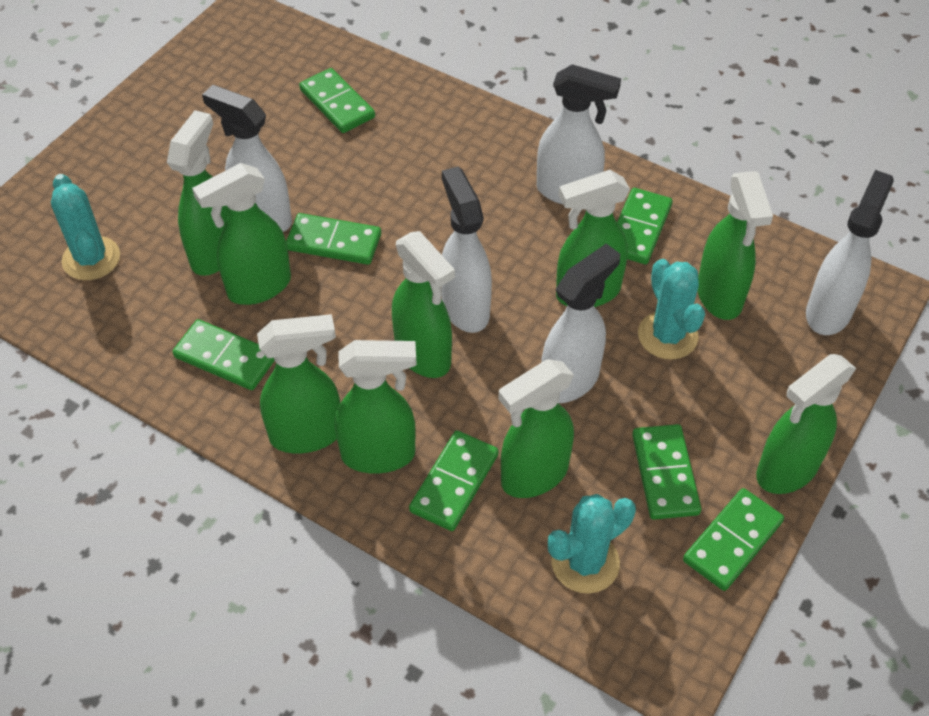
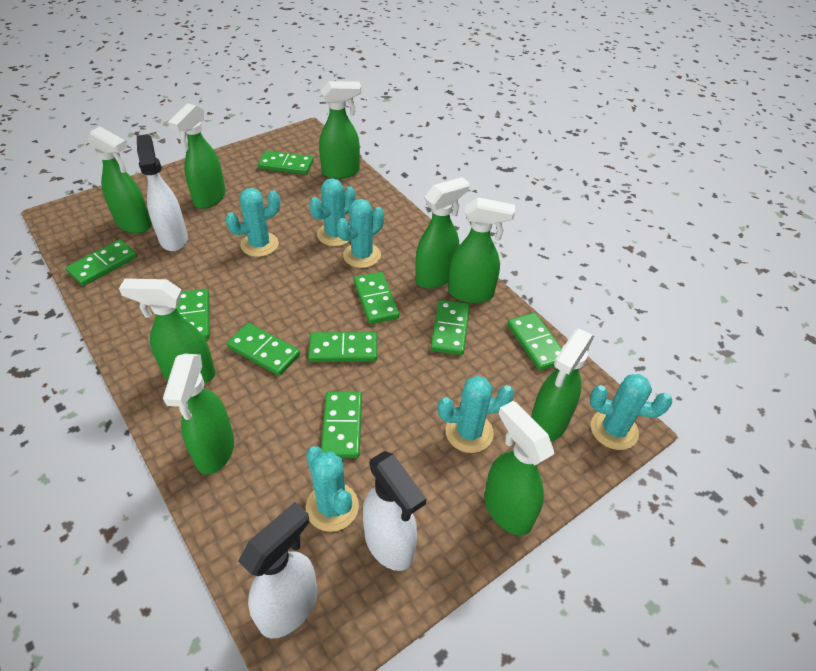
green domino: 7 -> 9
turquoise cactus: 3 -> 6
white spray bottle: 5 -> 3

